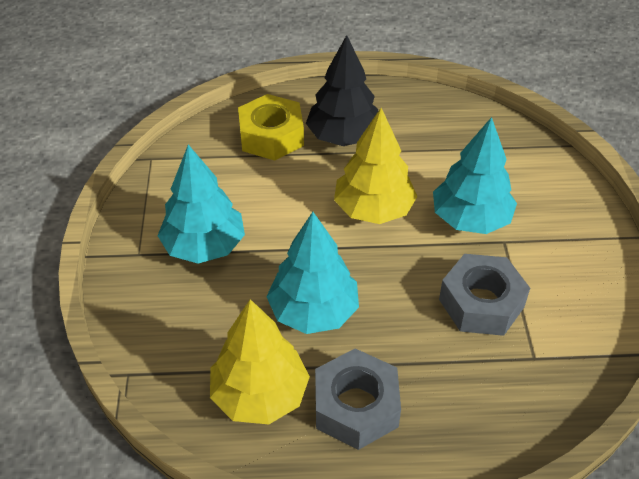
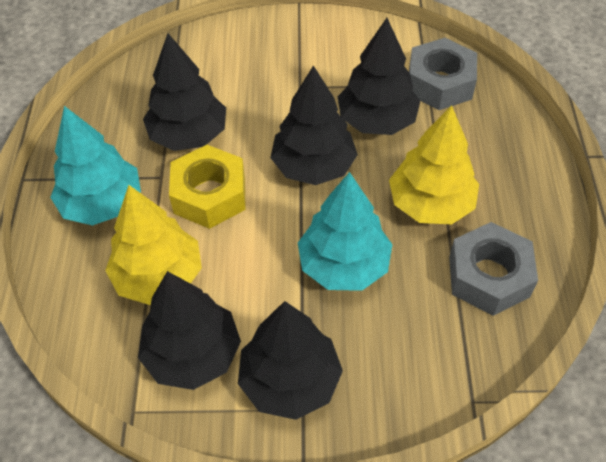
black tree: 1 -> 5
turquoise tree: 3 -> 2

